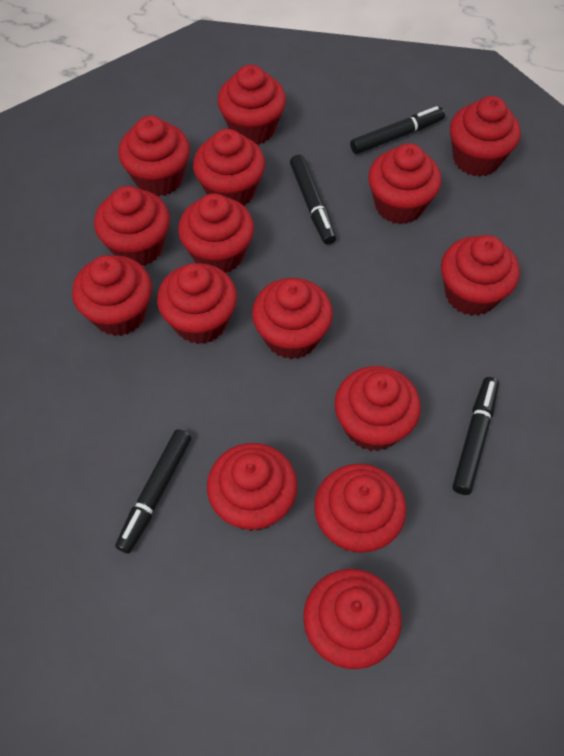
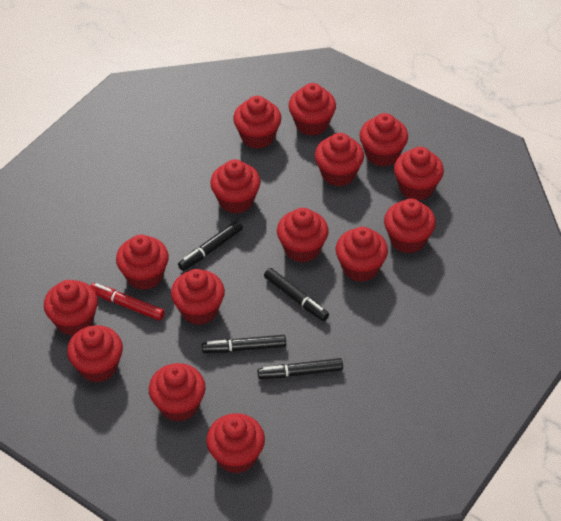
red marker: 0 -> 1

